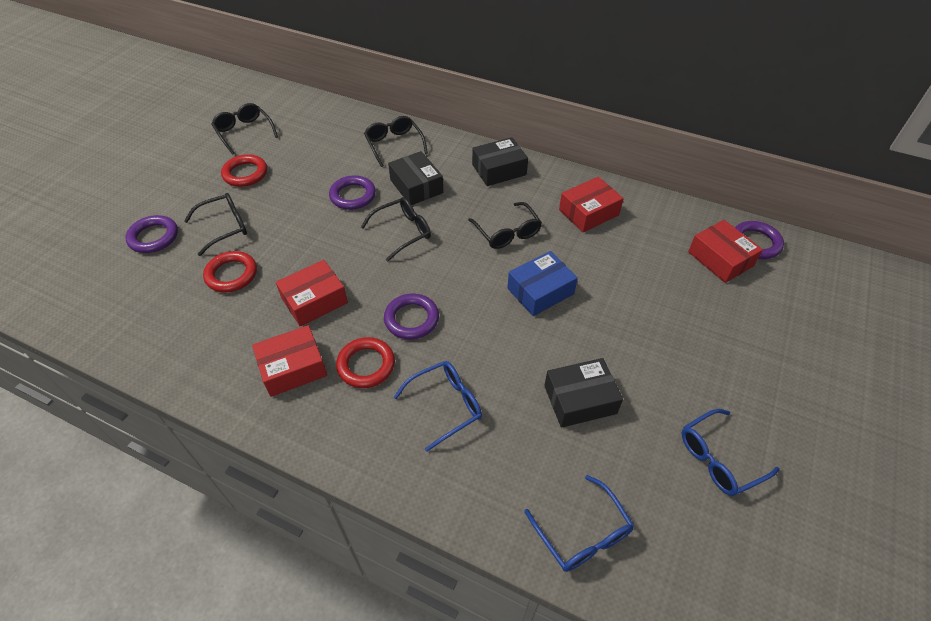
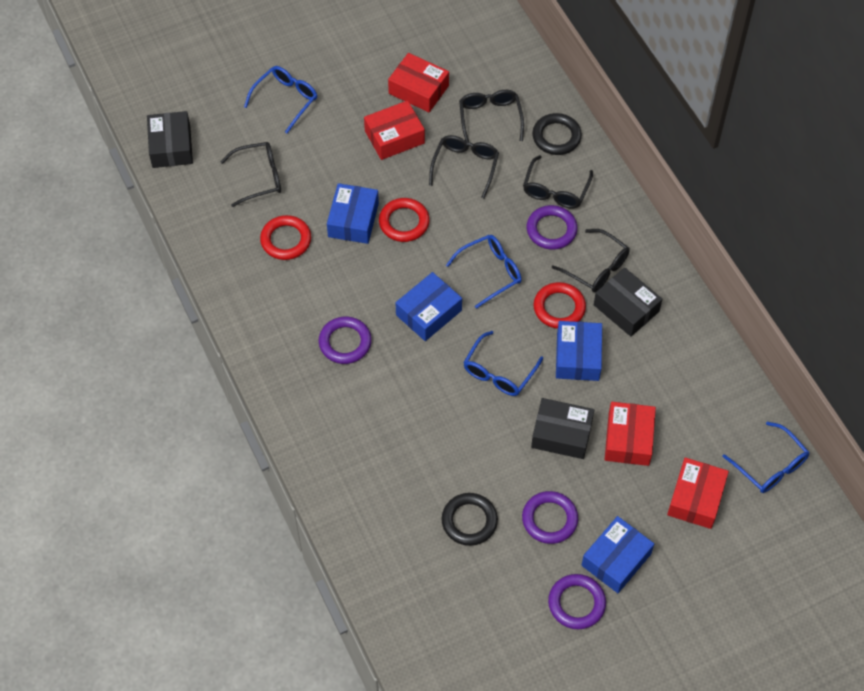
black ring: 0 -> 2
blue box: 1 -> 4
blue glasses: 3 -> 4

